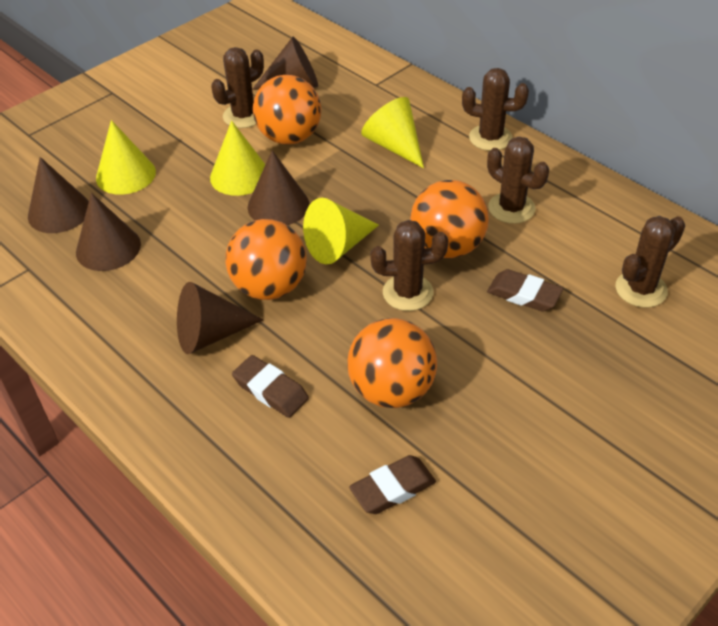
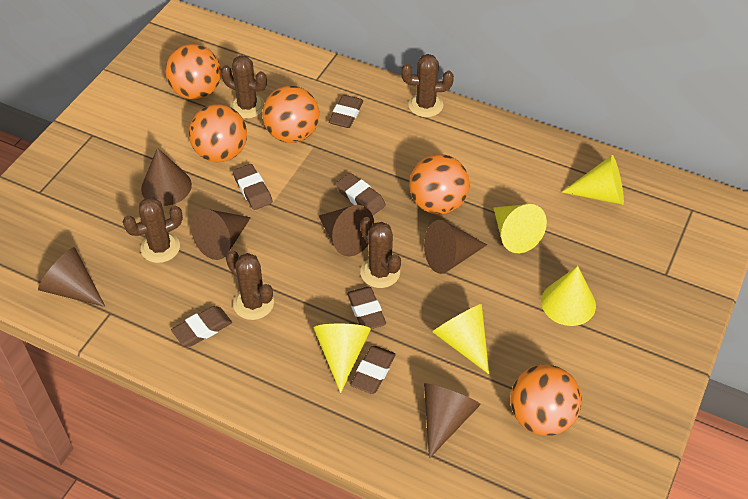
brown cone: 5 -> 6
brown eraser: 3 -> 6
orange ball: 4 -> 5
yellow cone: 4 -> 5

